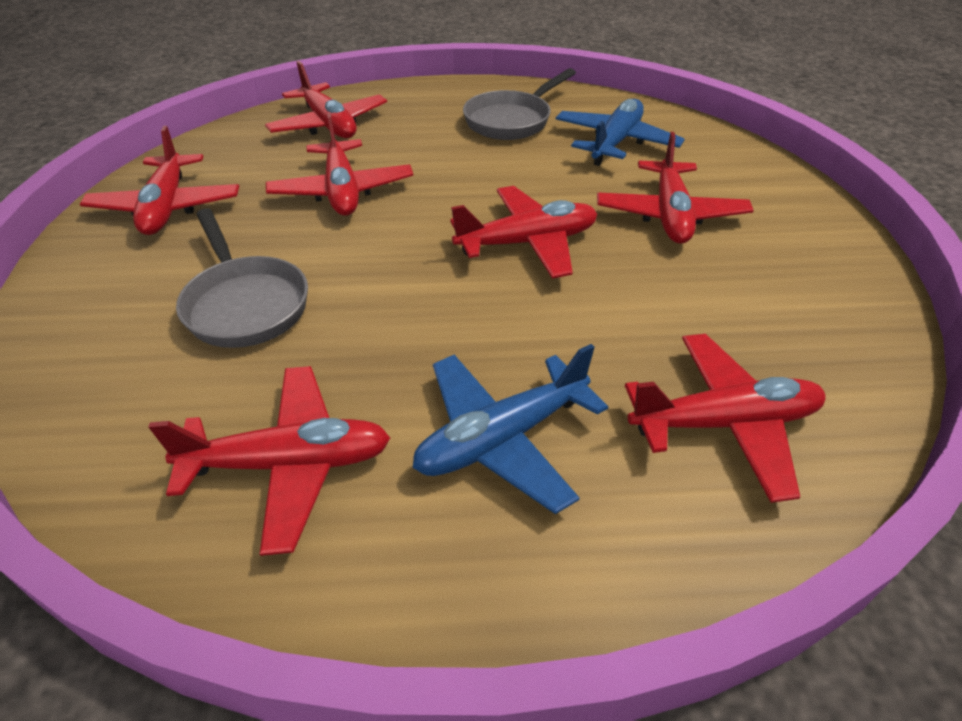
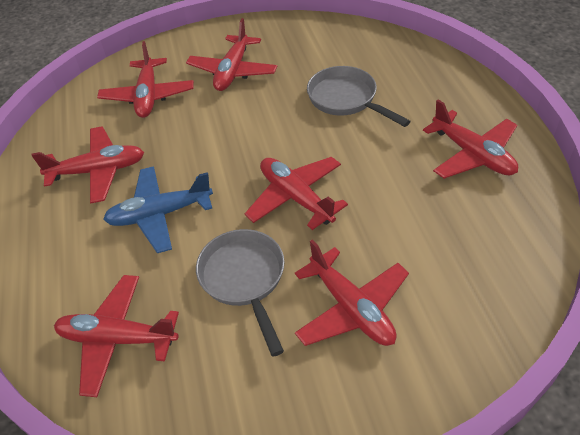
blue plane: 2 -> 1

